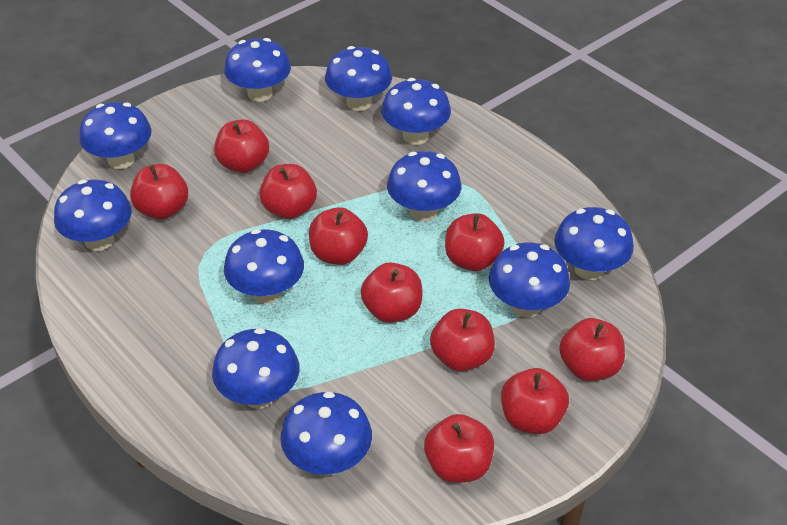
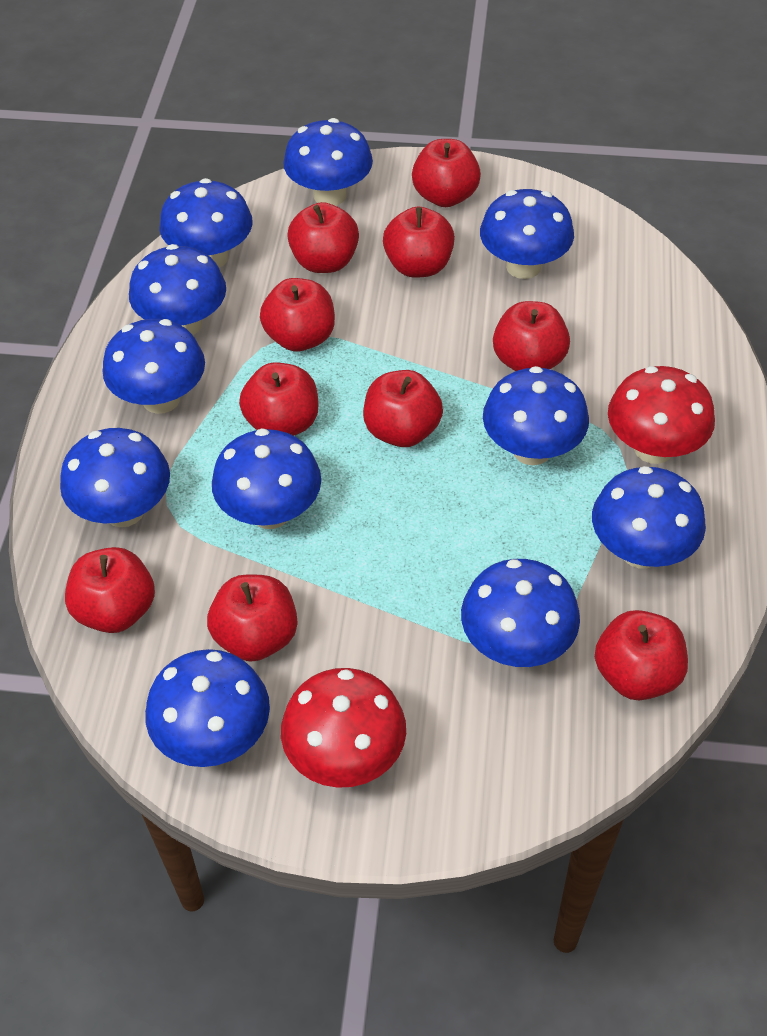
red mushroom: 0 -> 2

